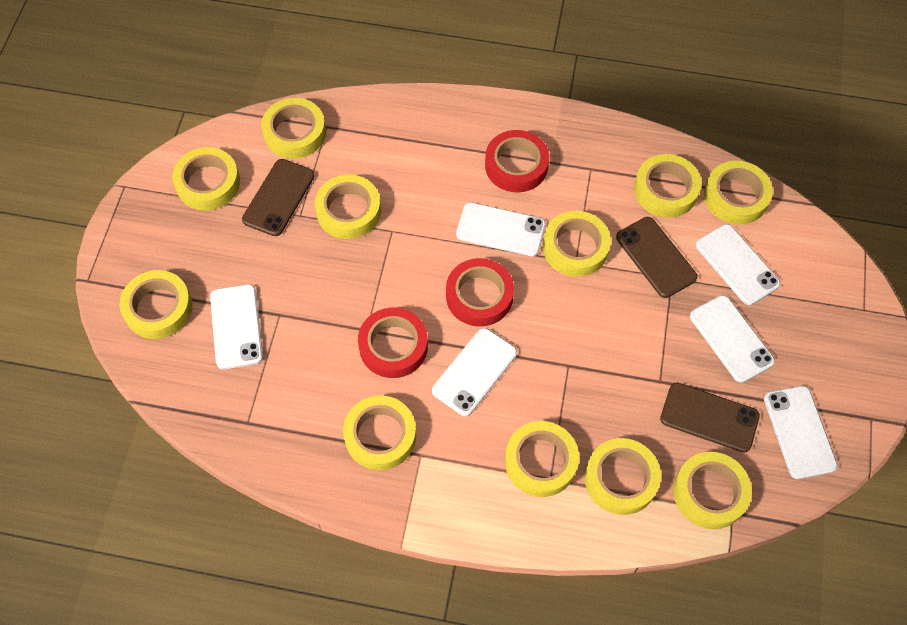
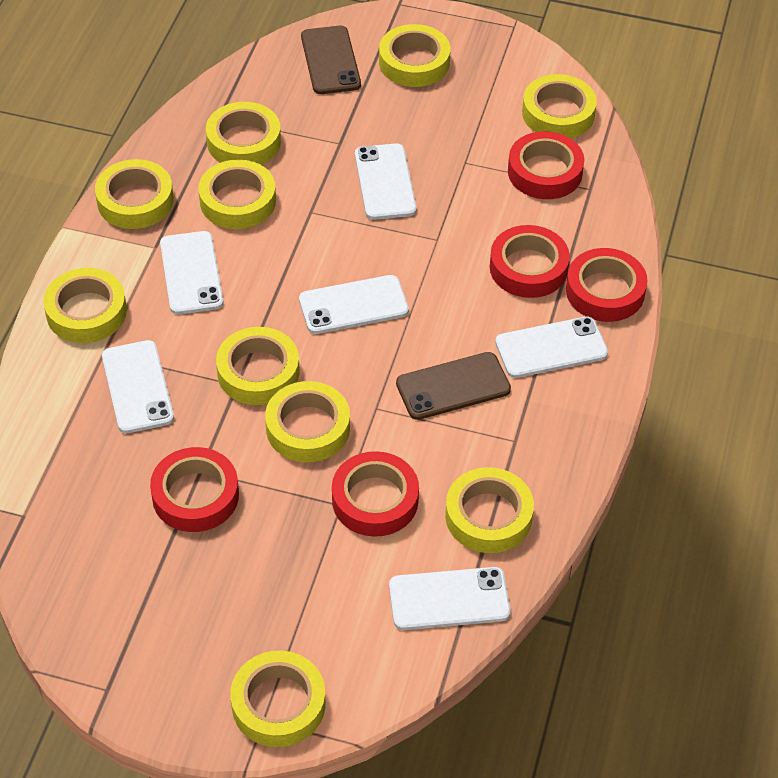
brown phone: 3 -> 2
red tape: 3 -> 5
yellow tape: 11 -> 10

